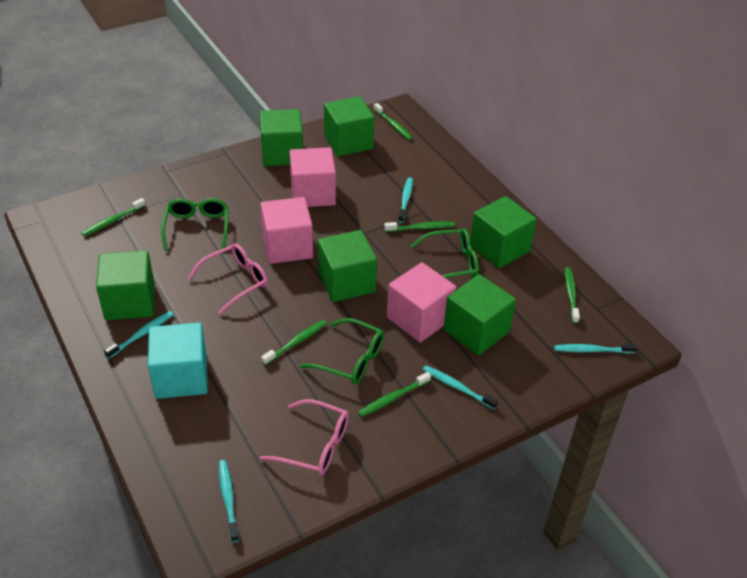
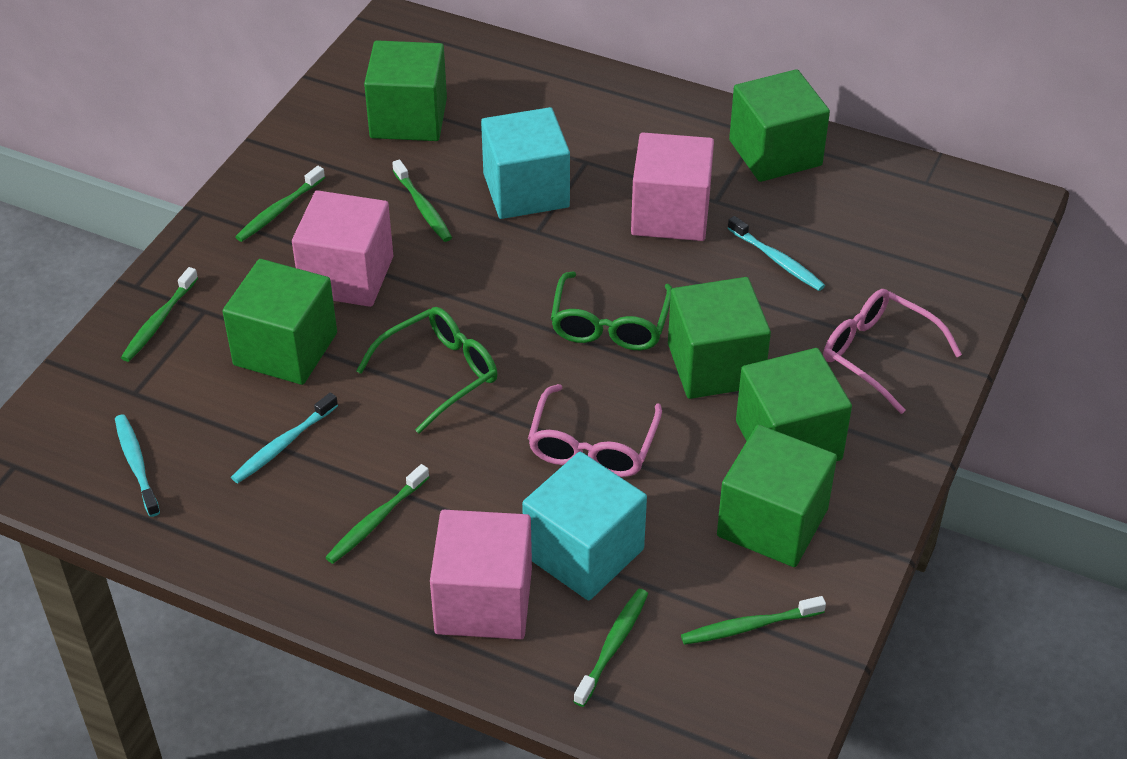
green glasses: 3 -> 2
turquoise cube: 1 -> 2
turquoise toothbrush: 5 -> 3

